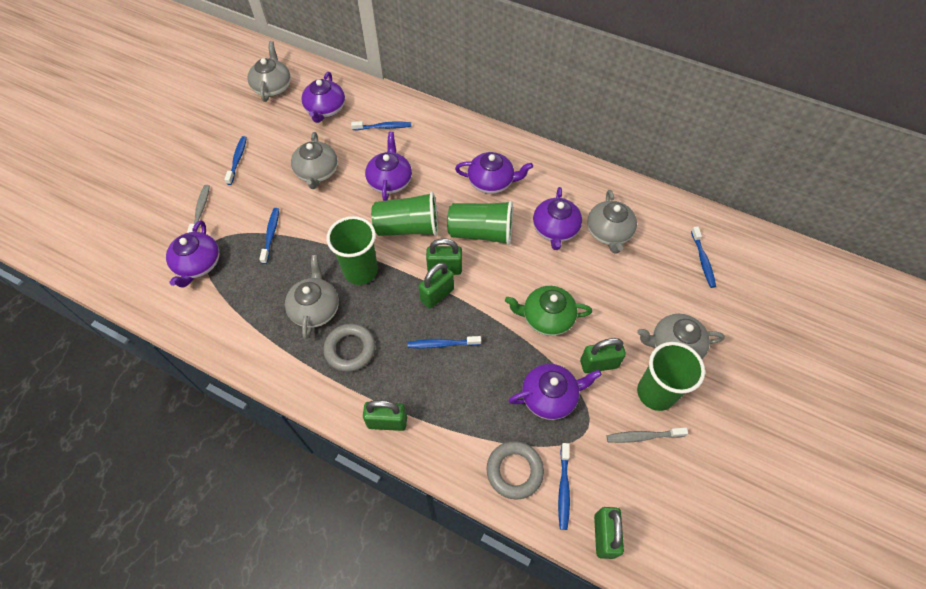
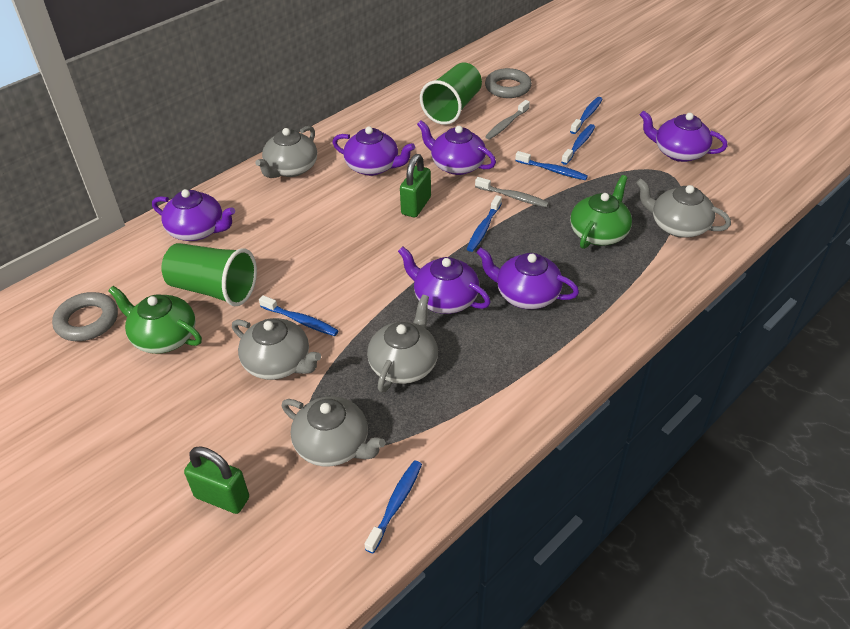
green cup: 4 -> 2
green padlock: 5 -> 2
green teapot: 1 -> 2

